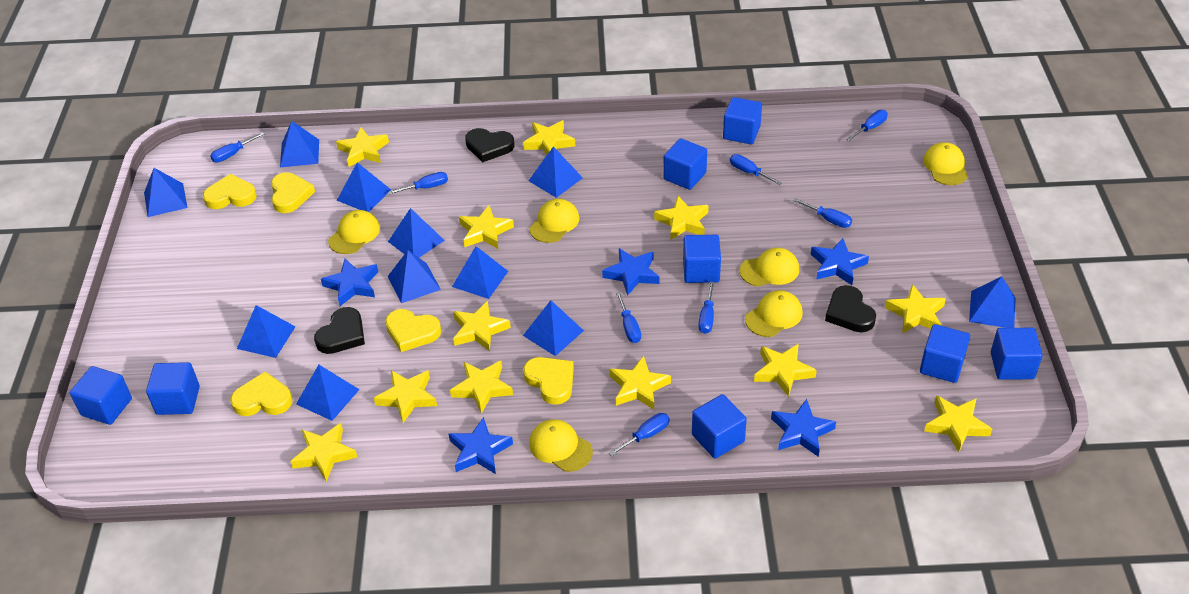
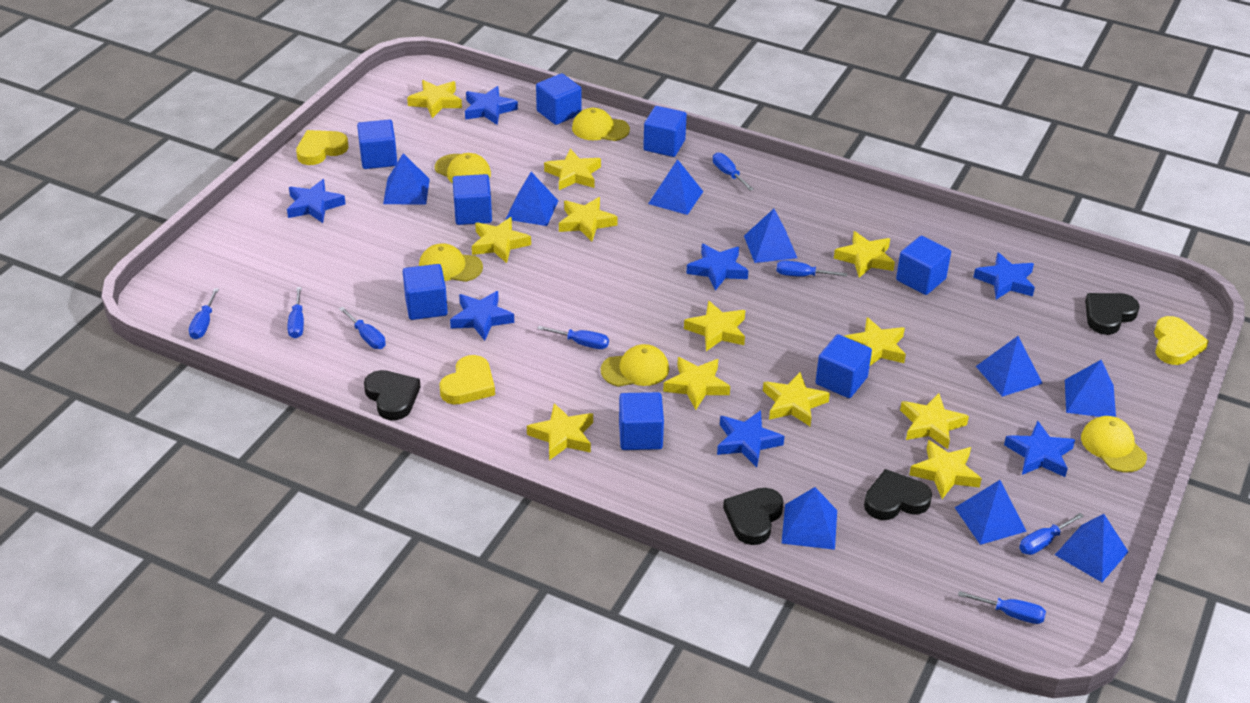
black heart: 3 -> 4
blue pyramid: 11 -> 9
blue star: 5 -> 7
yellow cap: 6 -> 5
yellow heart: 5 -> 3

